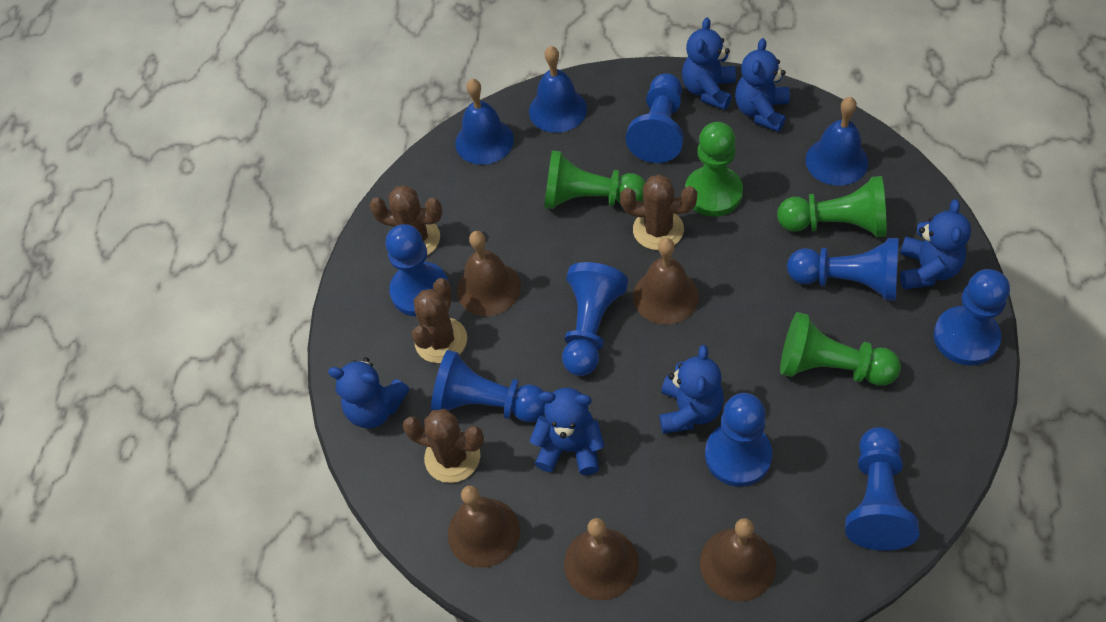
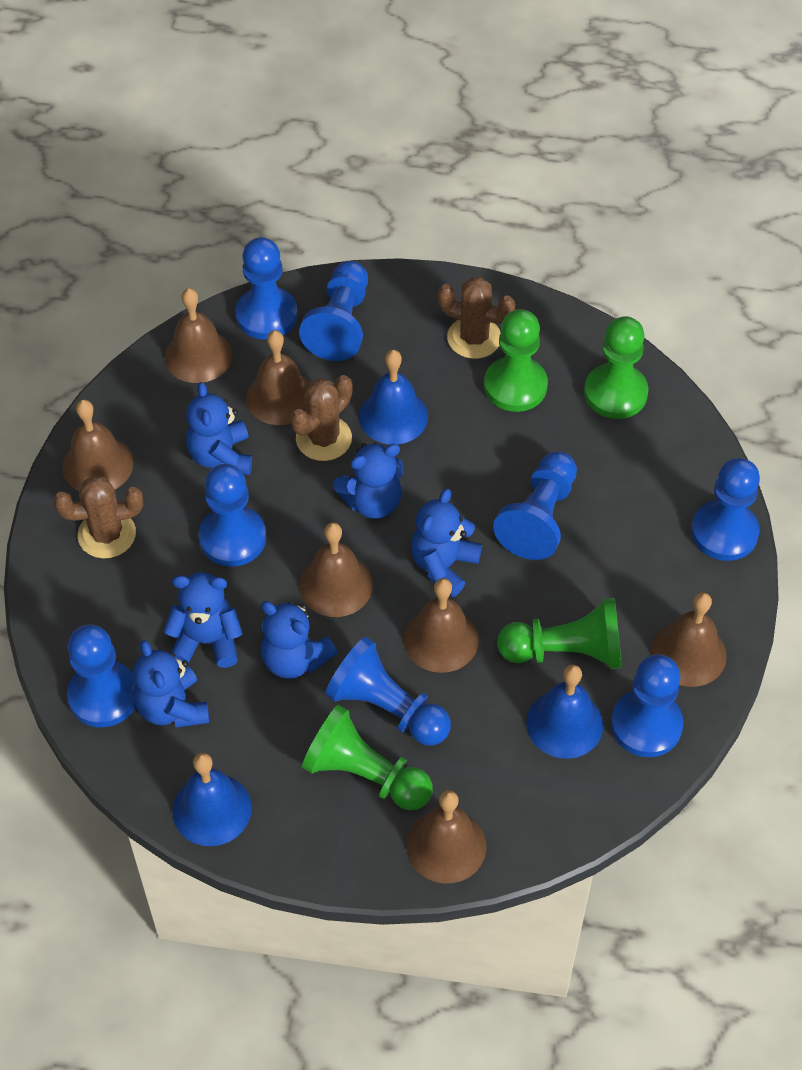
brown bell: 5 -> 7
brown cactus: 4 -> 3

